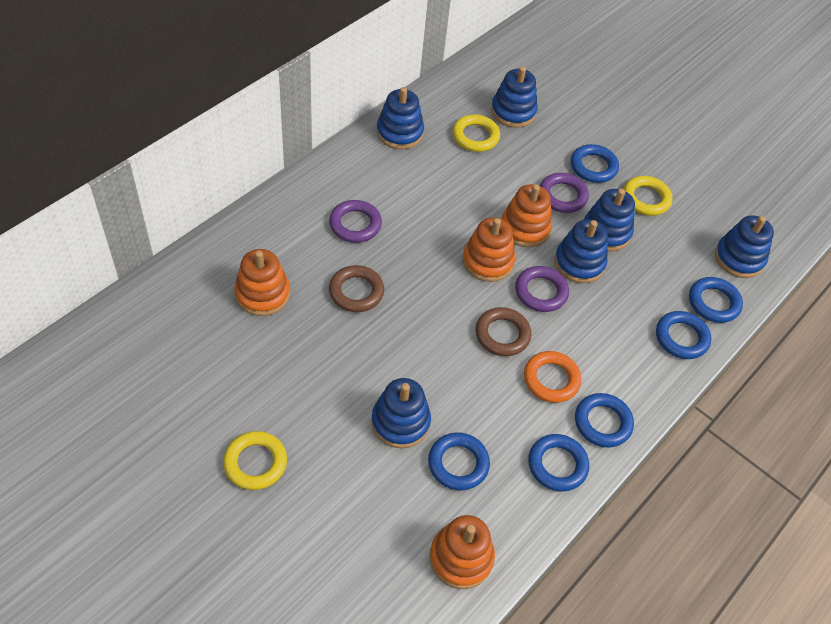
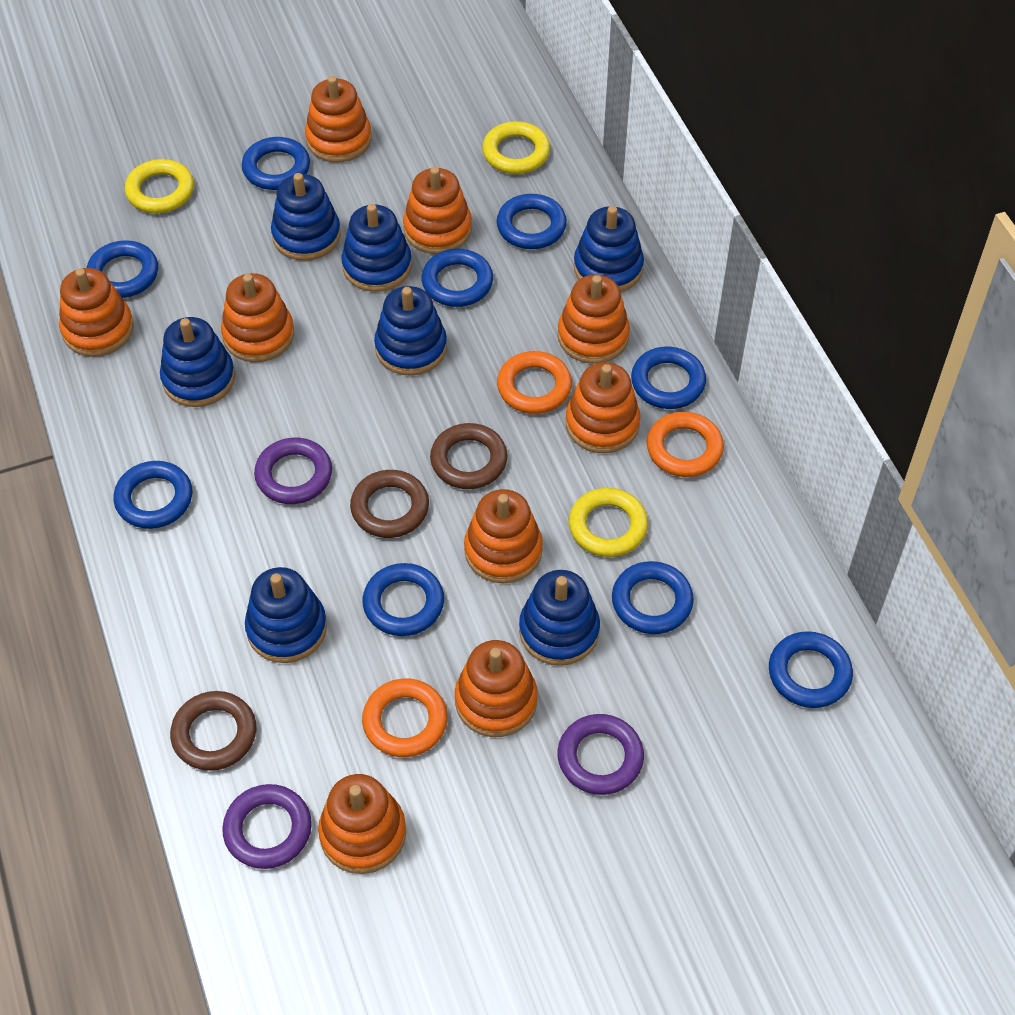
blue ring: 6 -> 9
blue stacking toy: 6 -> 7
brown ring: 2 -> 3
orange ring: 1 -> 3
orange stacking toy: 4 -> 9

